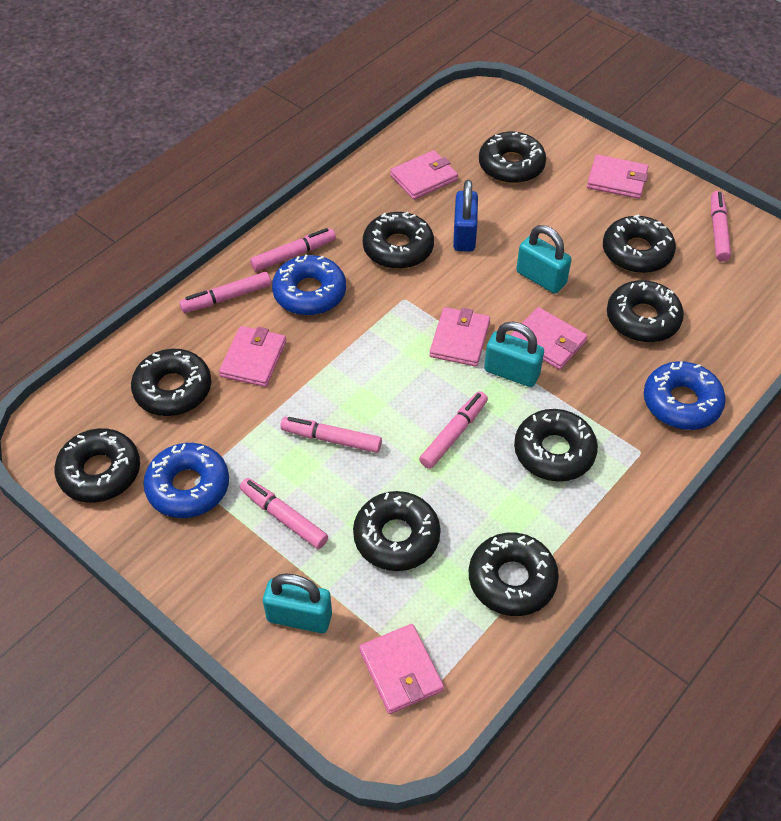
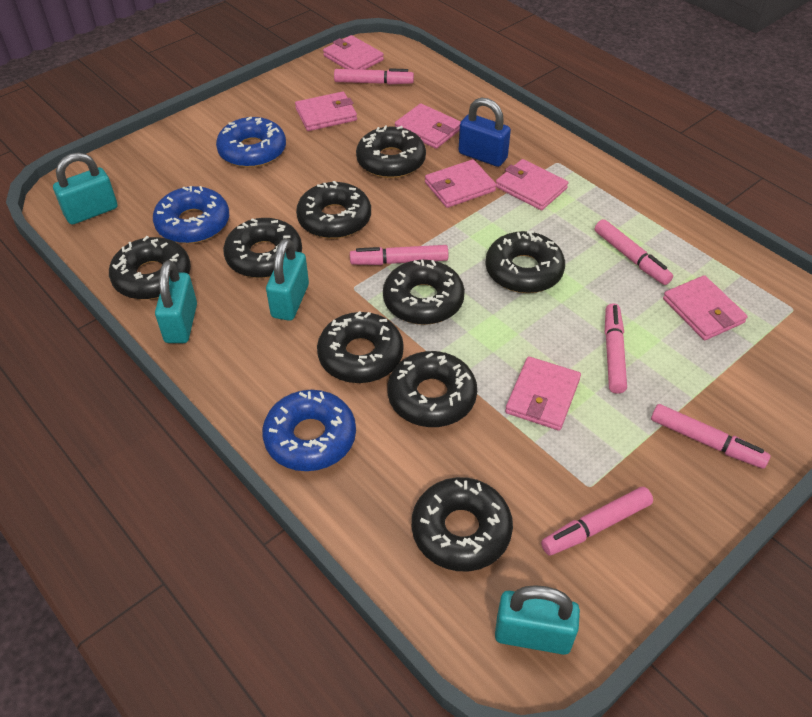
pink wallet: 6 -> 7
turquoise padlock: 3 -> 4

